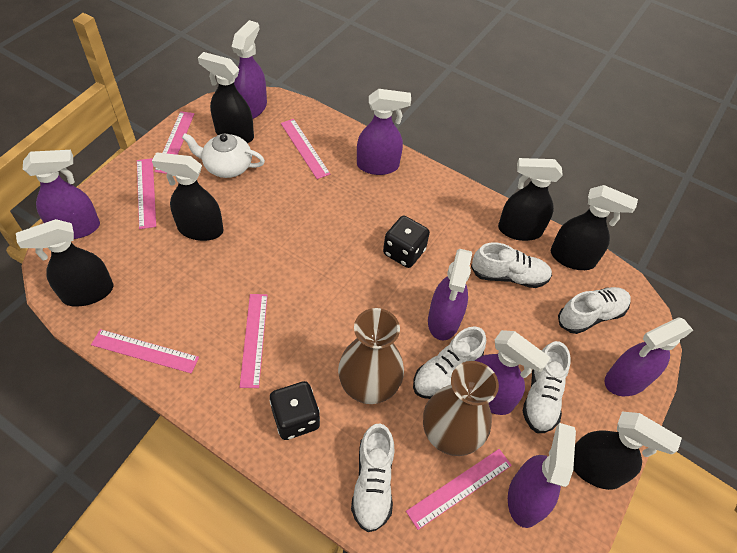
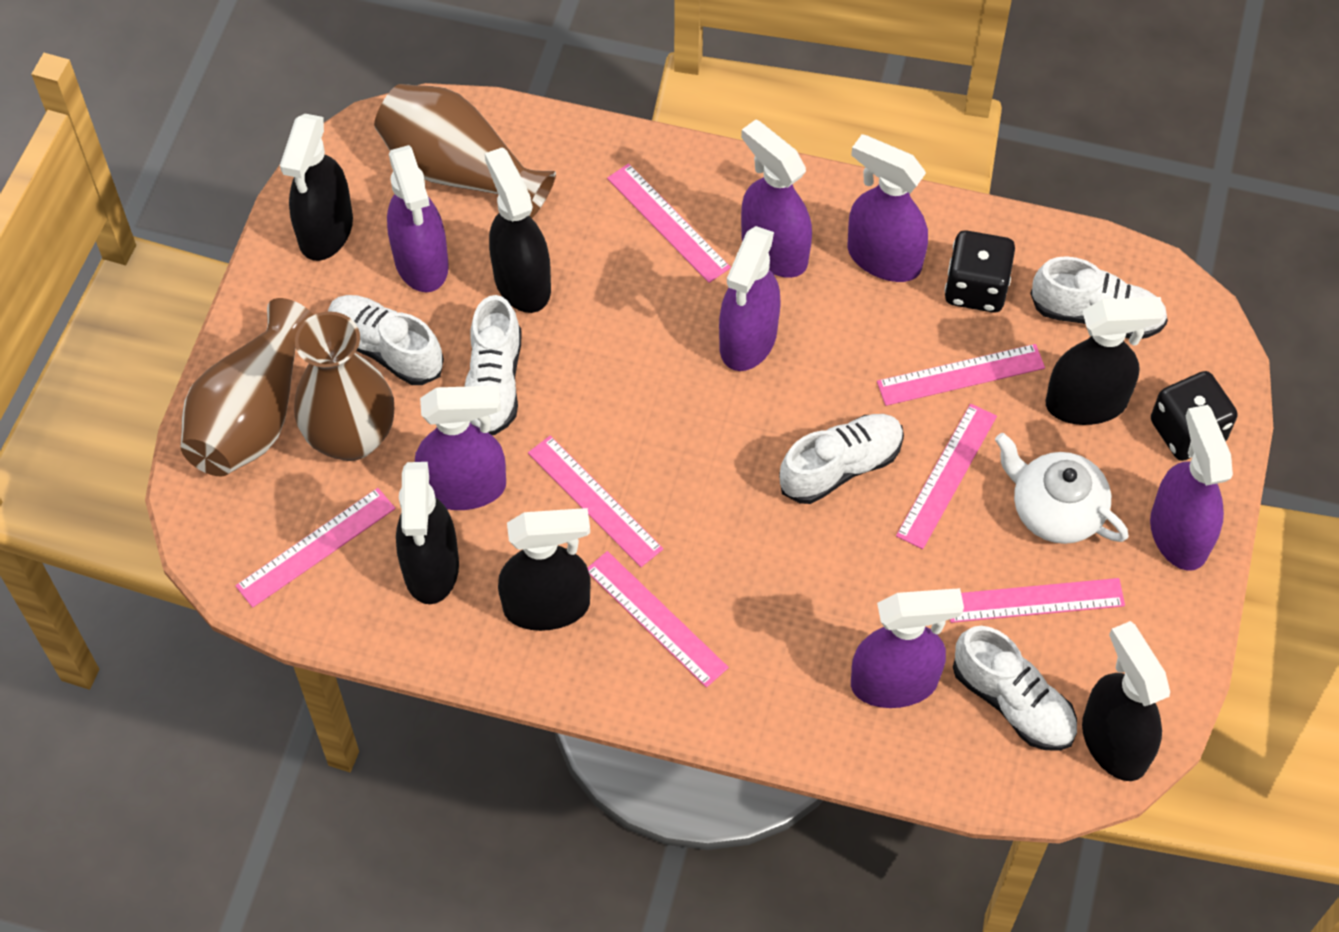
brown vase: 2 -> 3
pink ruler: 6 -> 7

